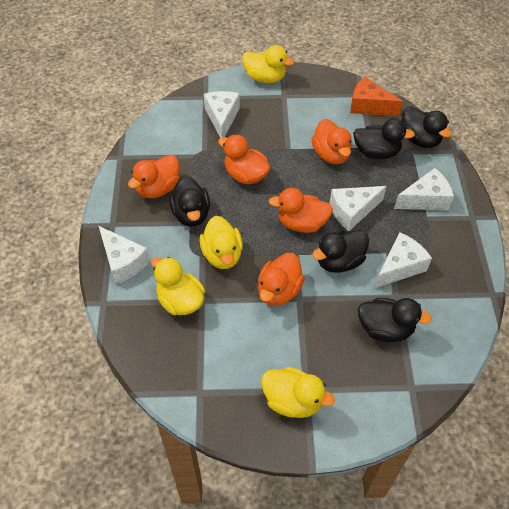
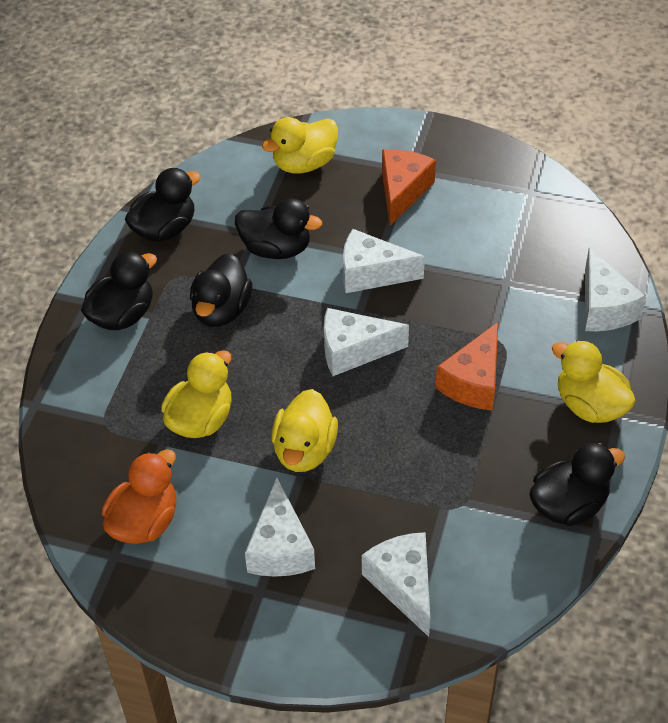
orange cheese: 1 -> 2
orange duck: 5 -> 1

